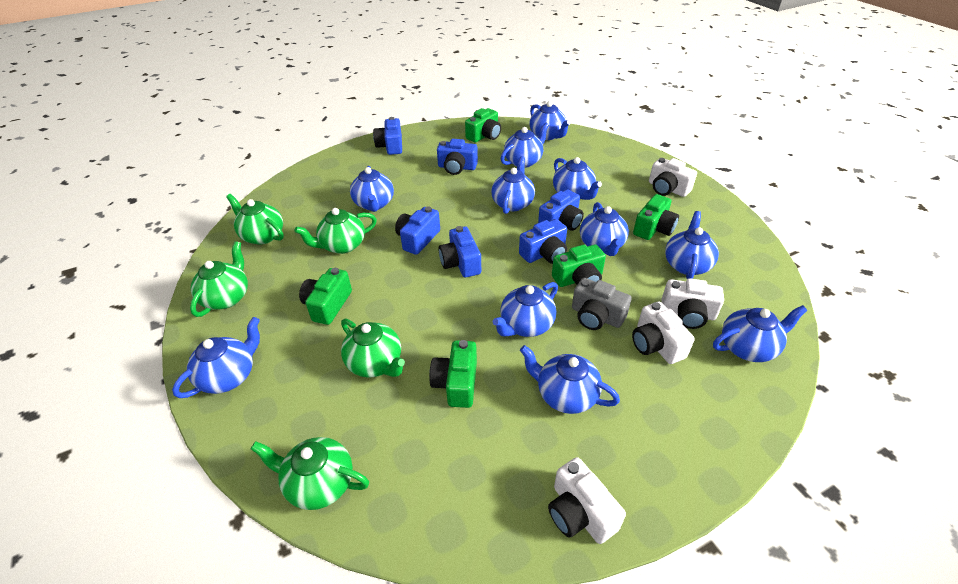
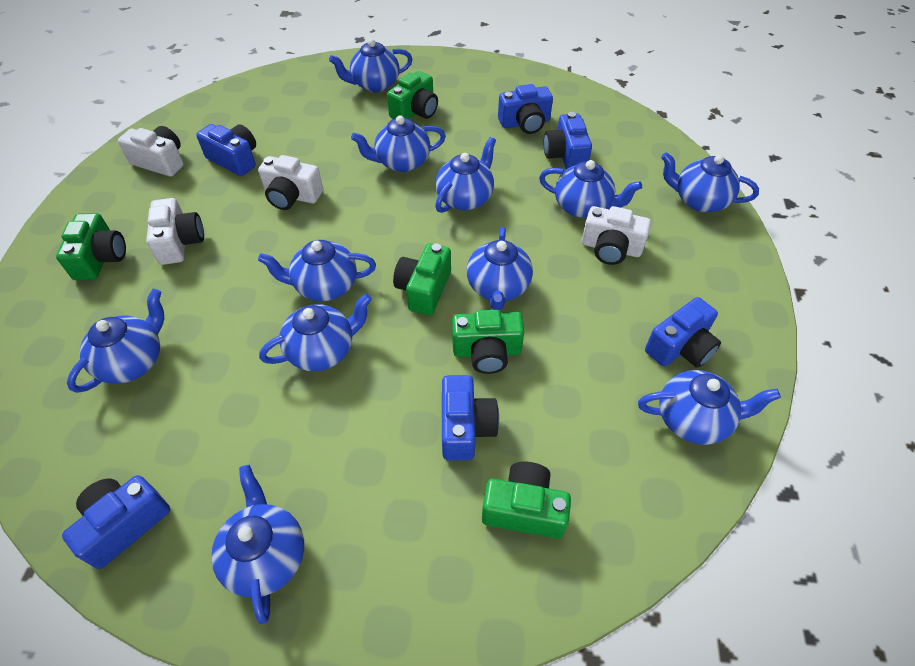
green teapot: 5 -> 0
grey camera: 1 -> 0

